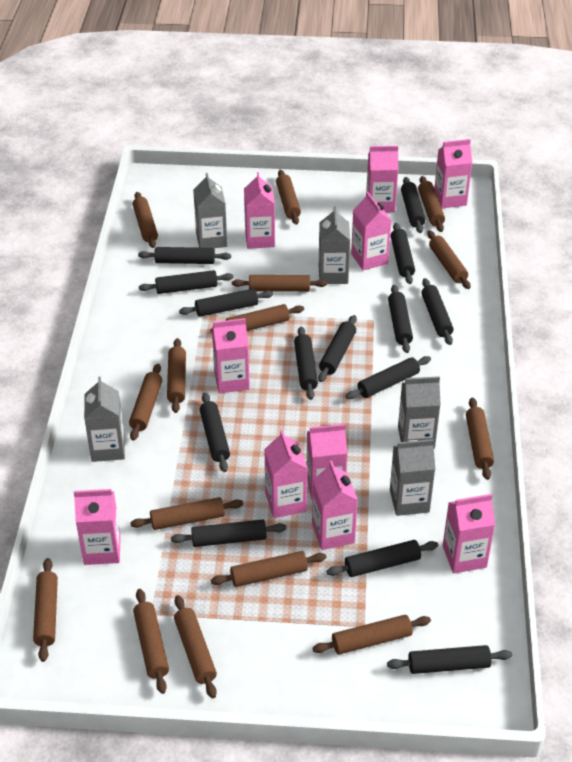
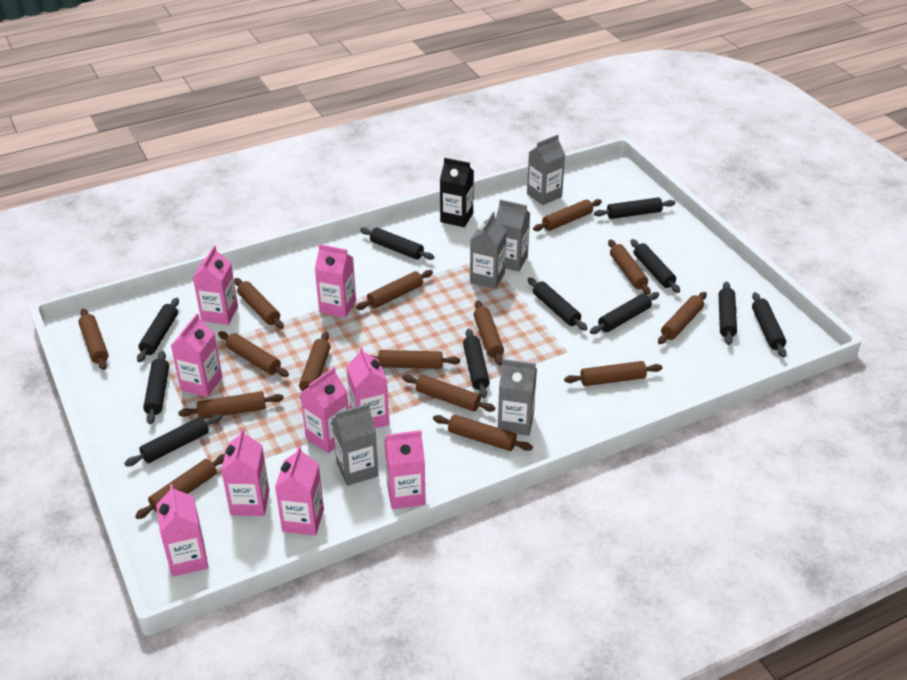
black carton: 0 -> 1
black rolling pin: 14 -> 11
pink carton: 10 -> 9

